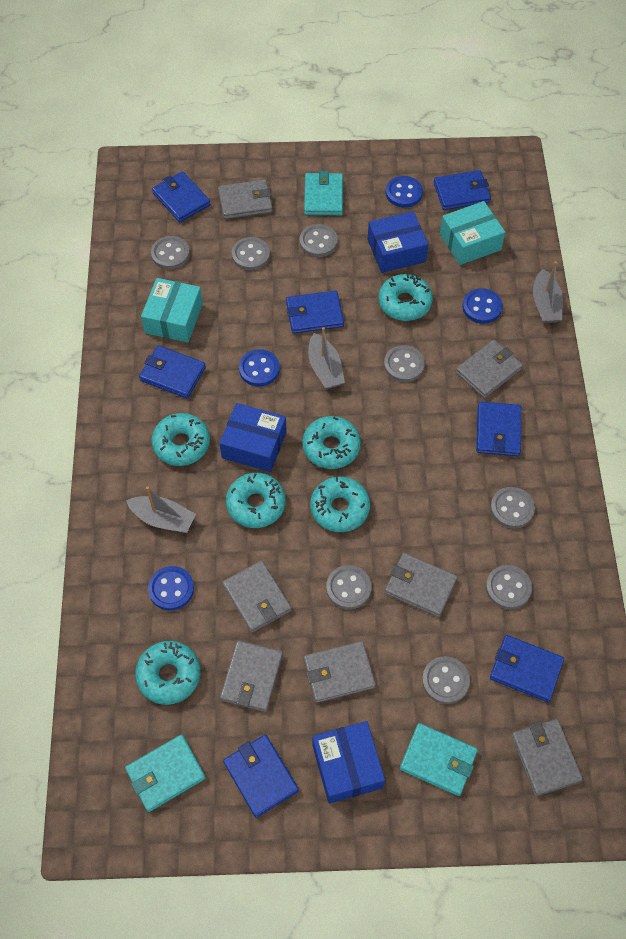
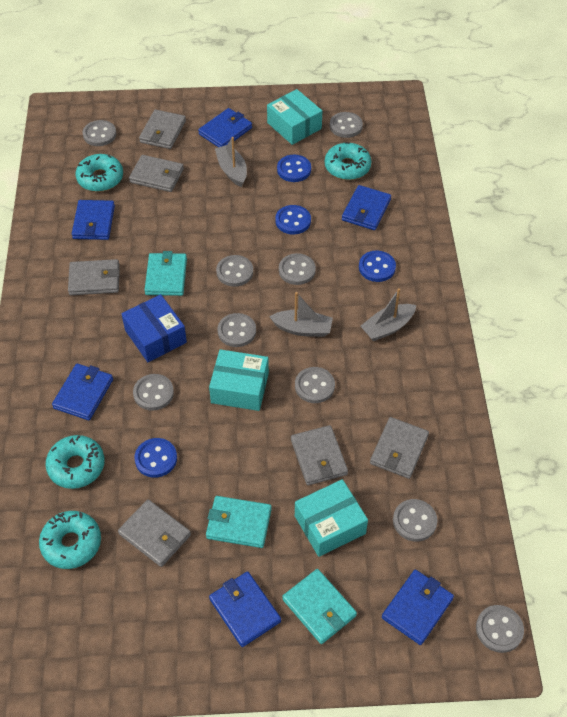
blue box: 3 -> 1
blue wallet: 7 -> 6
grey button: 8 -> 9
grey wallet: 7 -> 6
turquoise box: 2 -> 3
turquoise donut: 6 -> 4

